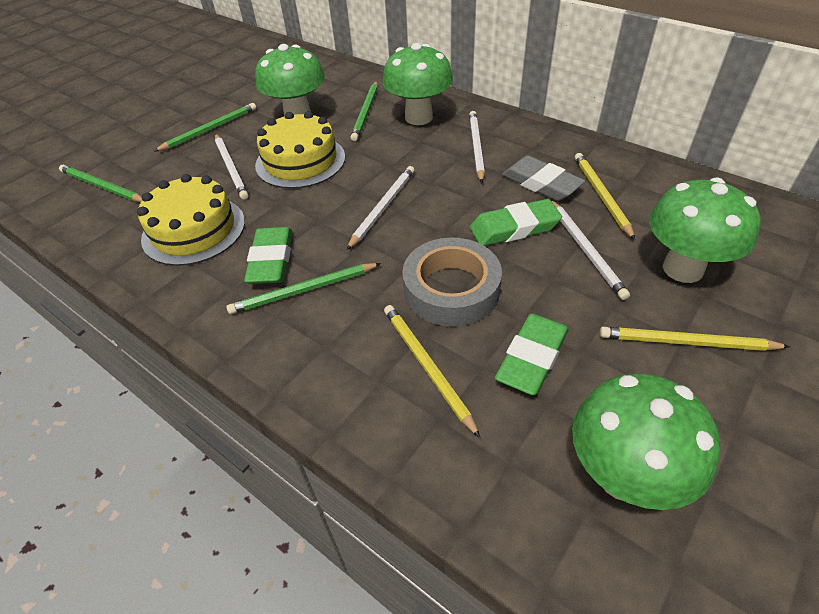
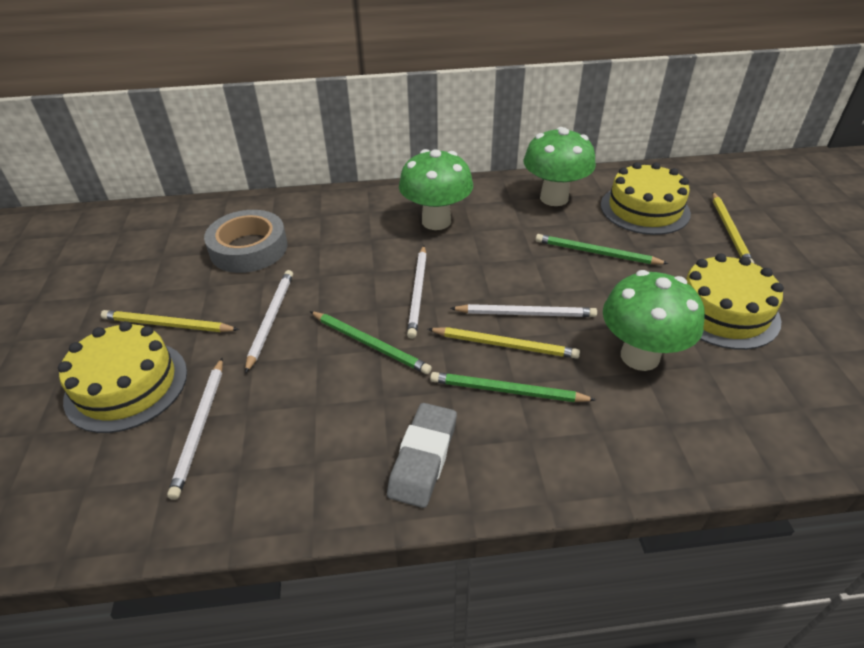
green eraser: 3 -> 0
green mushroom: 4 -> 3
green pencil: 4 -> 3
yellow cake: 2 -> 3

